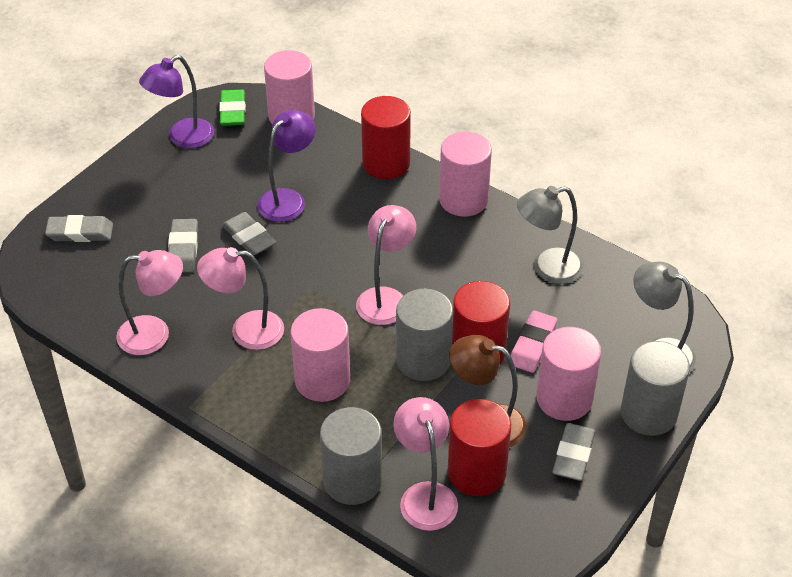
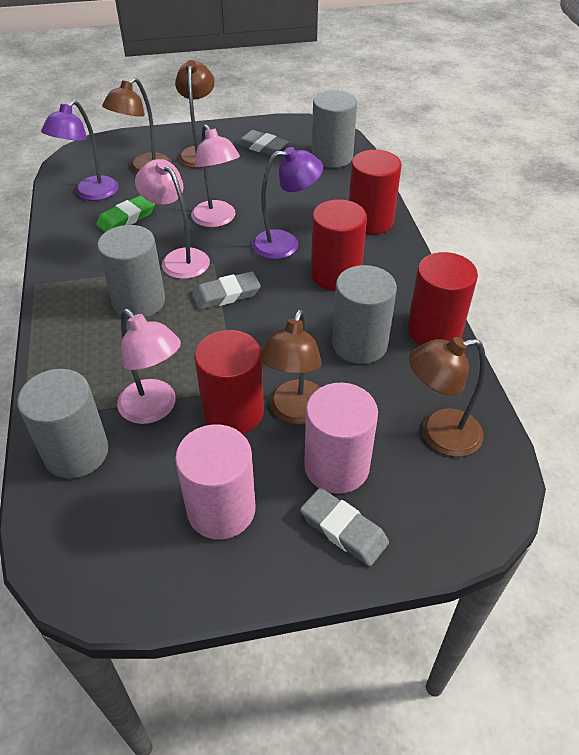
brown lamp: 1 -> 4
grey cylinder: 3 -> 4
grey eraser: 4 -> 3
grey lamp: 2 -> 0
pink cylinder: 4 -> 2
pink eraser: 1 -> 0
pink lamp: 4 -> 3
red cylinder: 3 -> 4

